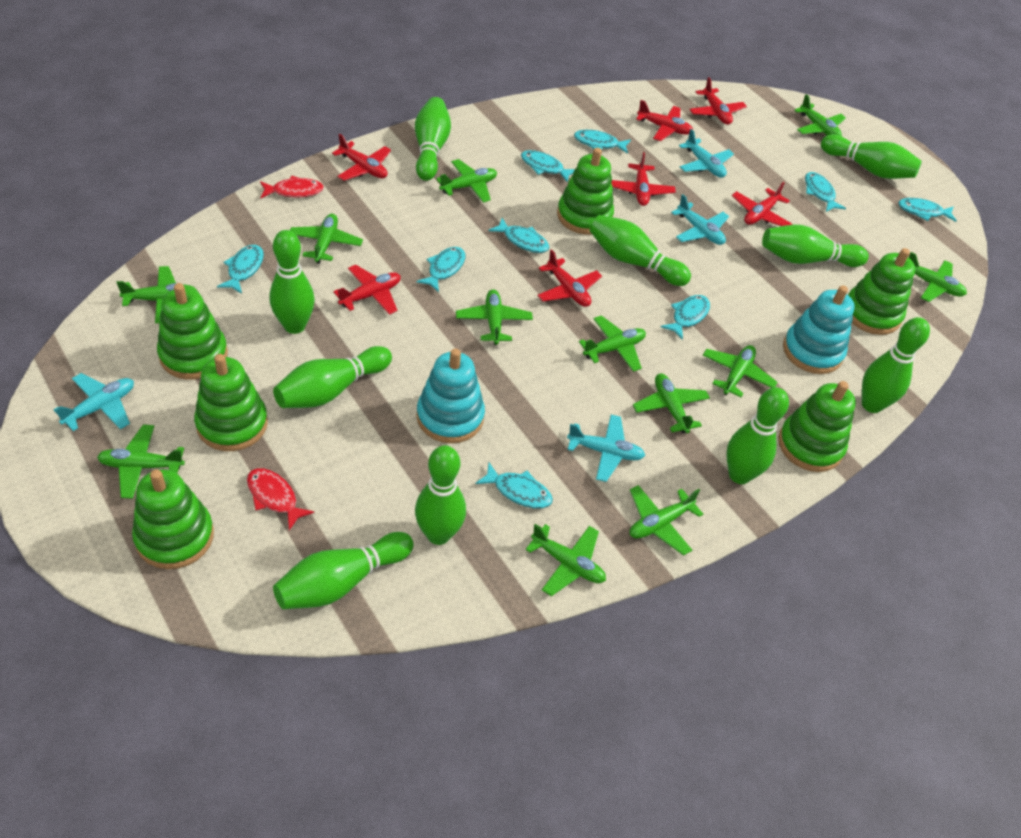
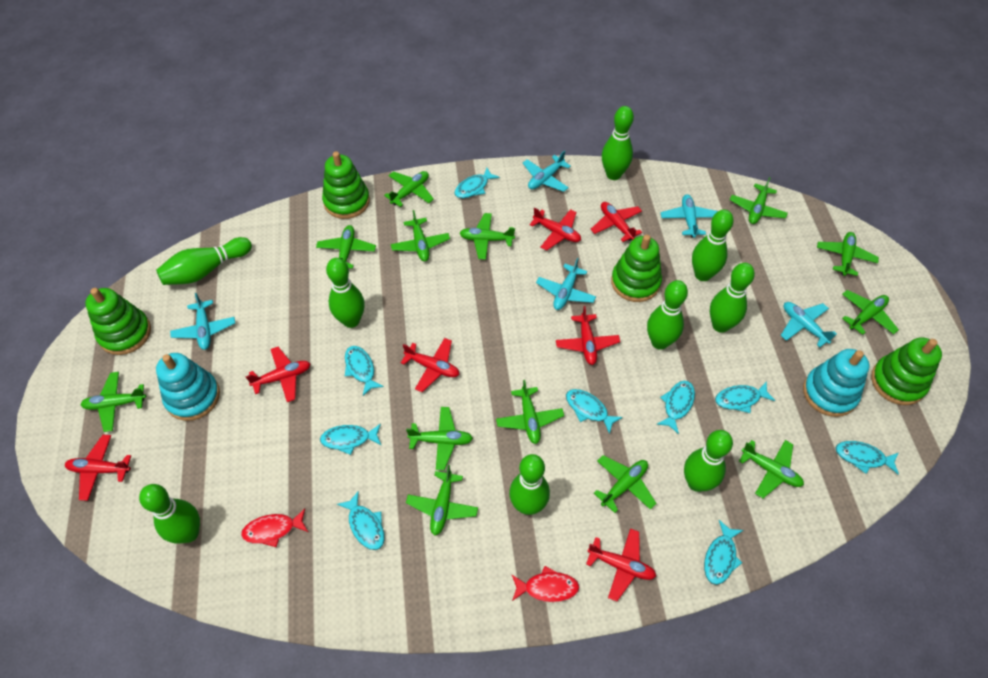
green bowling pin: 10 -> 9
green plane: 12 -> 13
green stacking toy: 6 -> 4
turquoise plane: 4 -> 5

